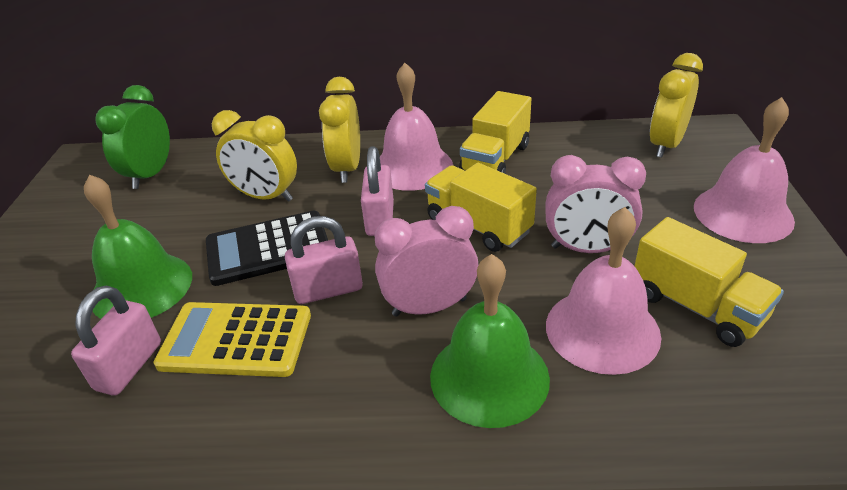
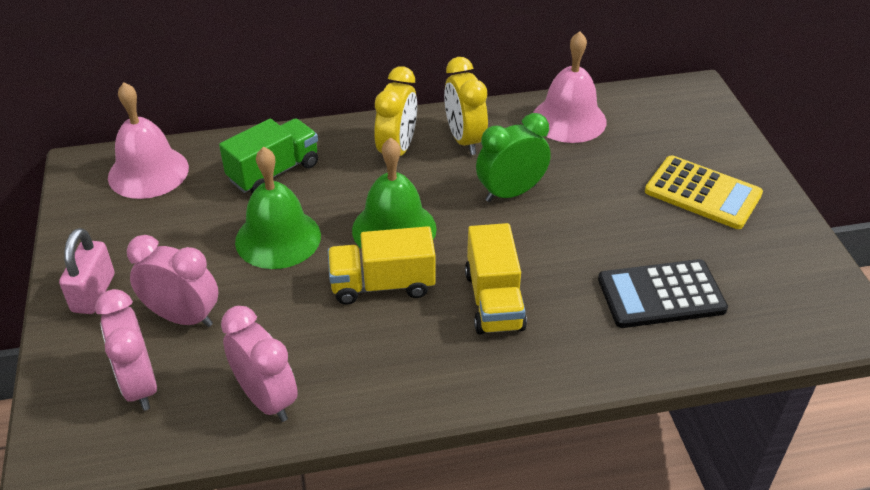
green truck: 0 -> 1
pink bell: 3 -> 2
pink clock: 2 -> 3
pink padlock: 3 -> 1
yellow clock: 3 -> 2
yellow truck: 3 -> 2

